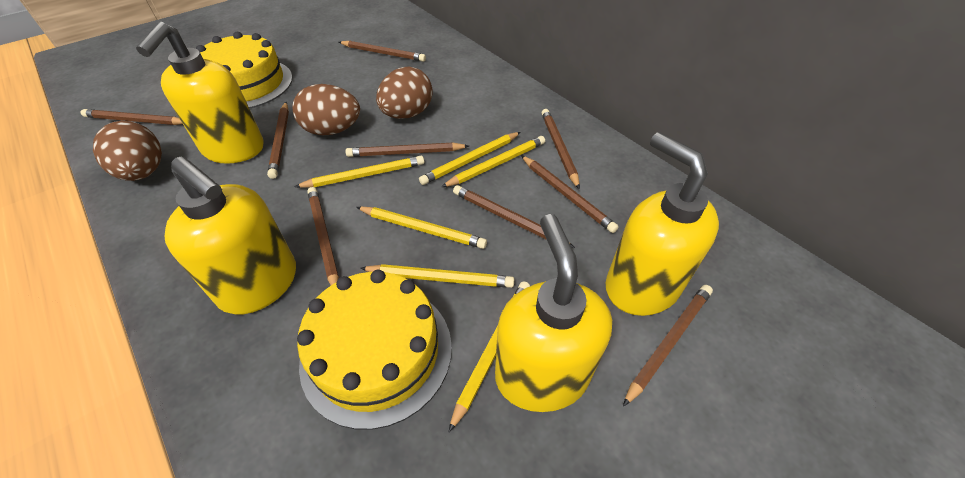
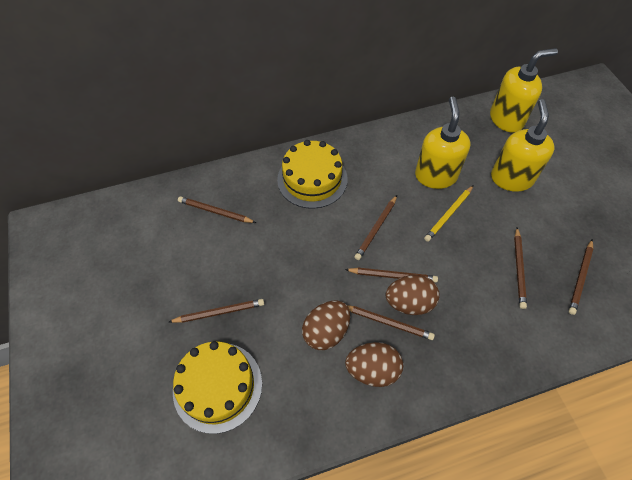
brown pencil: 9 -> 7
yellow pencil: 6 -> 1
yellow soap dispenser: 4 -> 3

